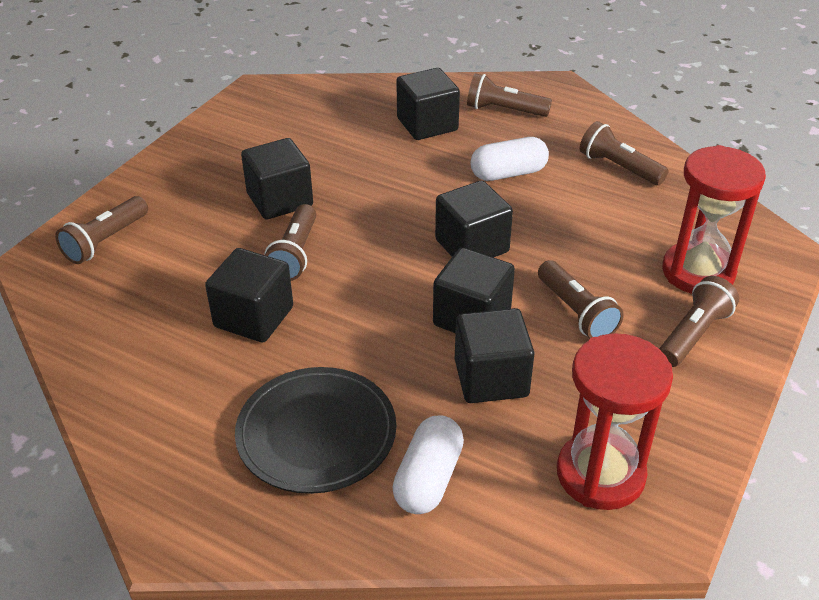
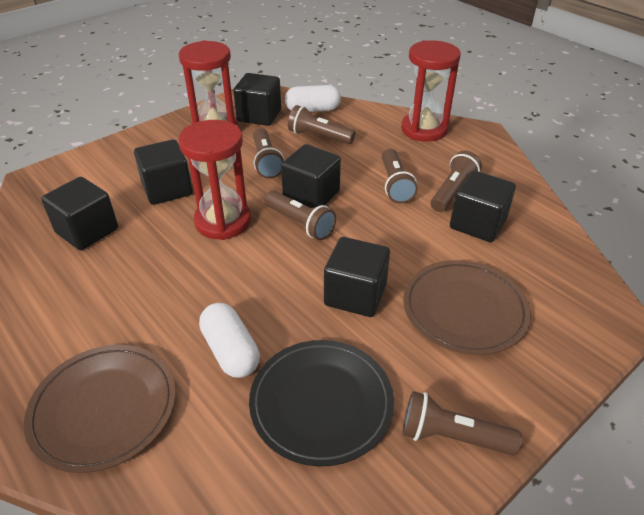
brown plate: 0 -> 2
red hourglass: 2 -> 3

